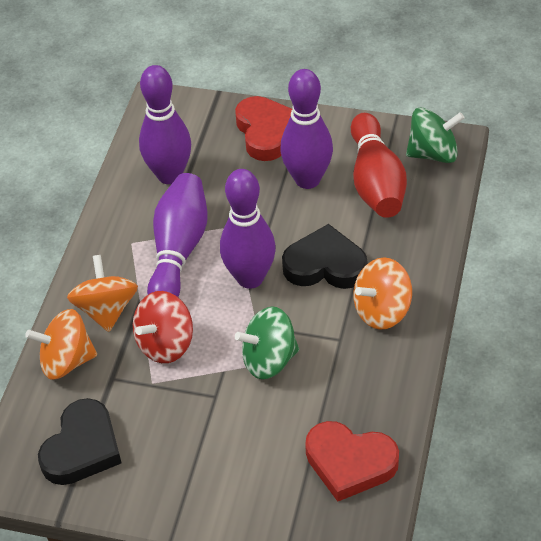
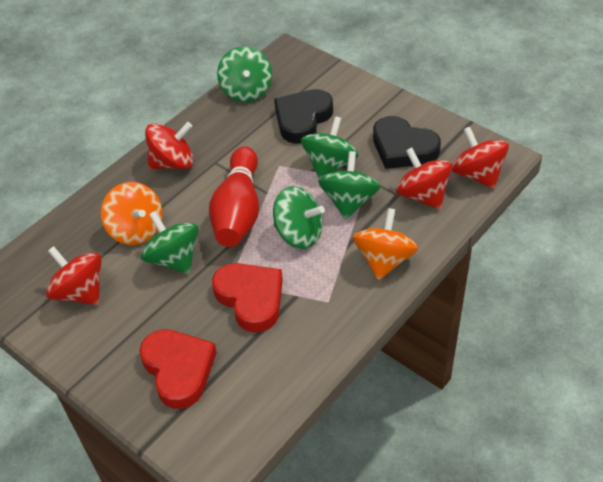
green spinning top: 2 -> 5
orange spinning top: 3 -> 2
purple bowling pin: 4 -> 0
red spinning top: 1 -> 4

